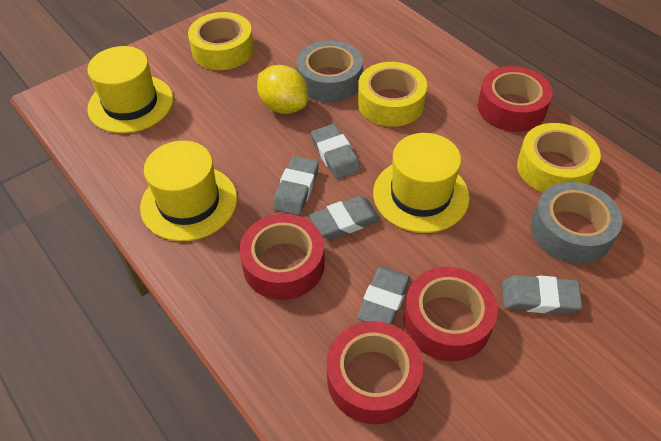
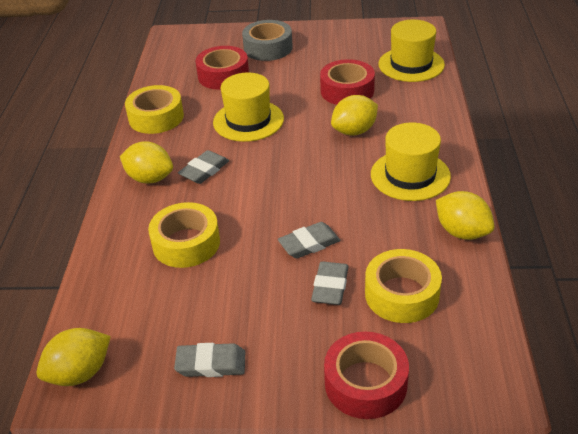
grey eraser: 5 -> 4
grey tape: 2 -> 1
red tape: 4 -> 3
yellow lemon: 1 -> 4

